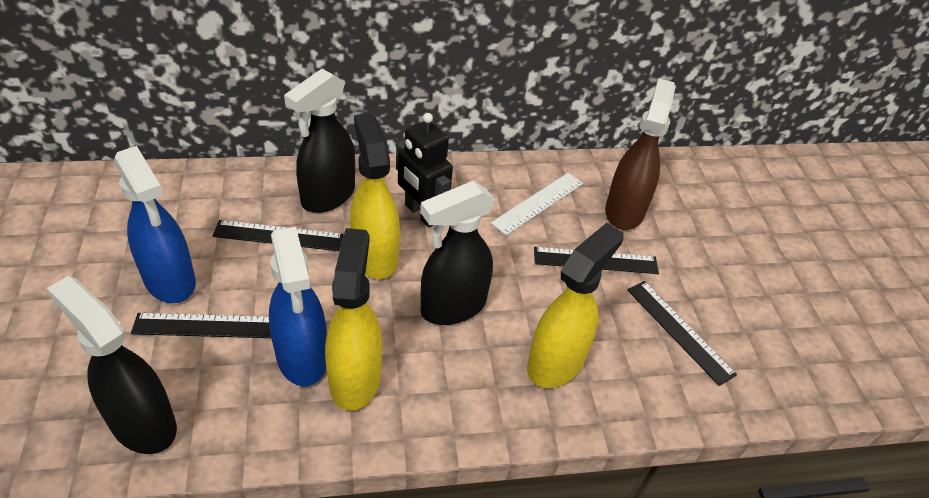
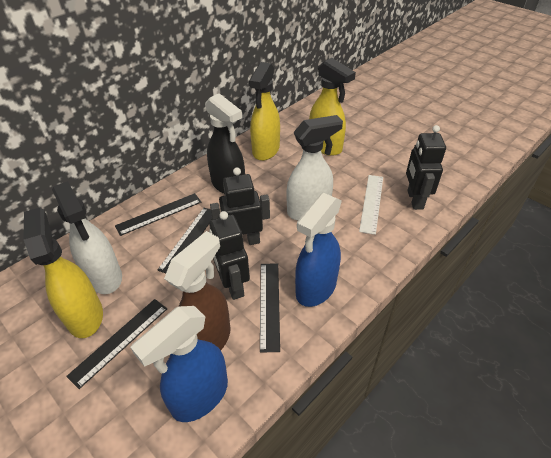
black robot: 1 -> 3
black spray bottle: 3 -> 1
white spray bottle: 0 -> 2

